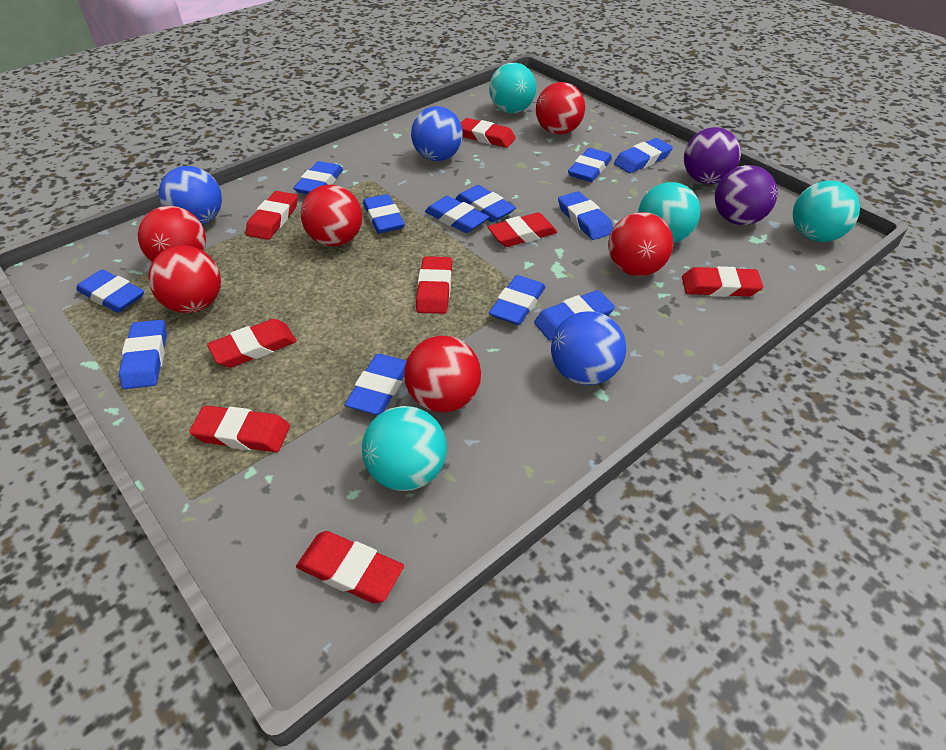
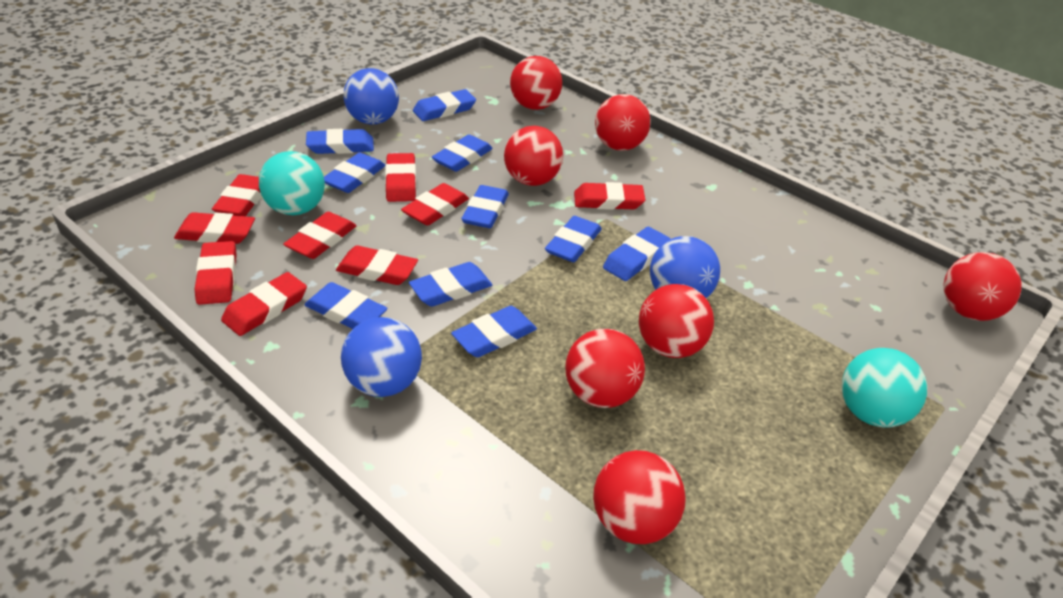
blue eraser: 12 -> 10
purple ball: 2 -> 0
red ball: 6 -> 7
red eraser: 8 -> 9
turquoise ball: 4 -> 2

